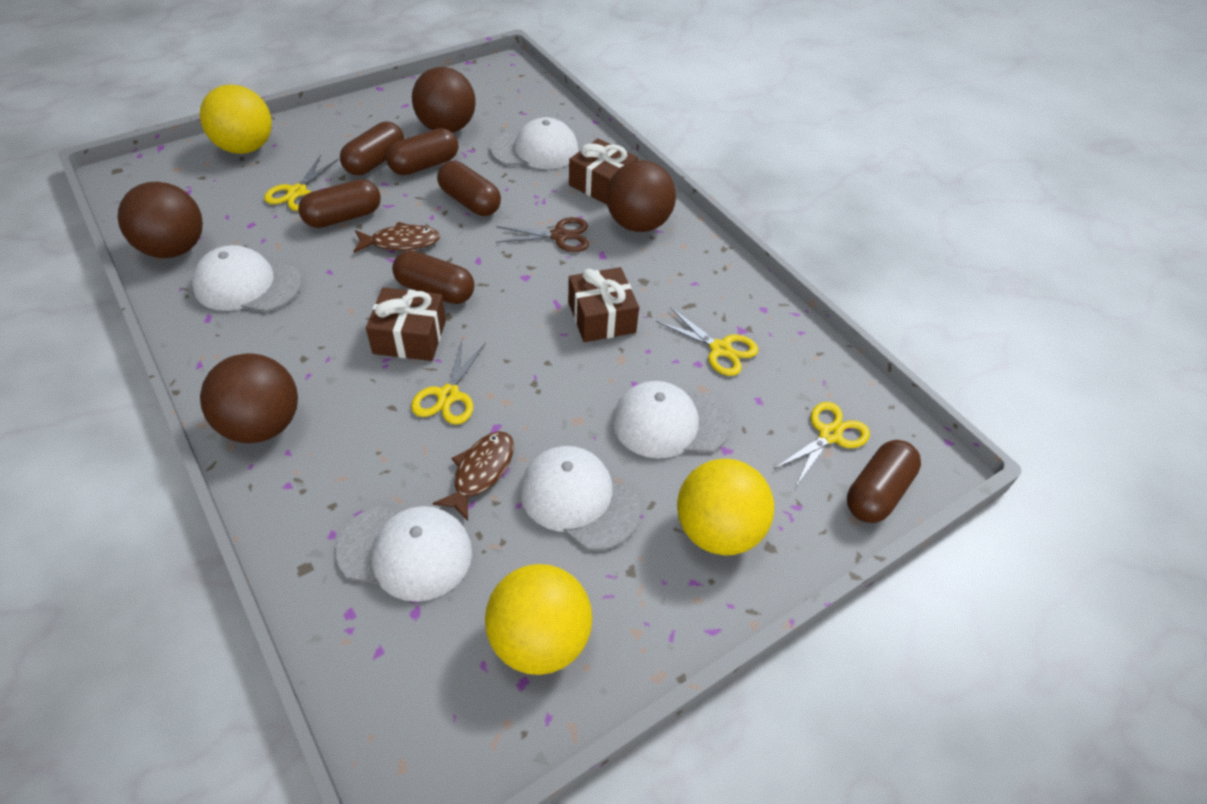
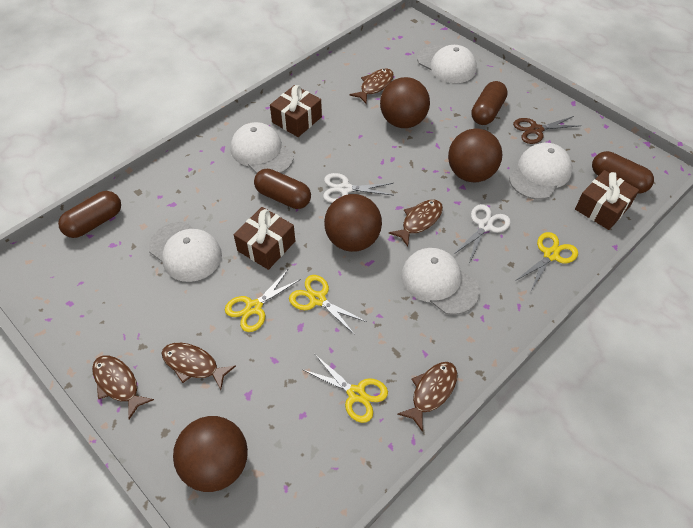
brown capsule: 6 -> 4
brown fish: 2 -> 5
white scissors: 0 -> 2
yellow ball: 3 -> 0

